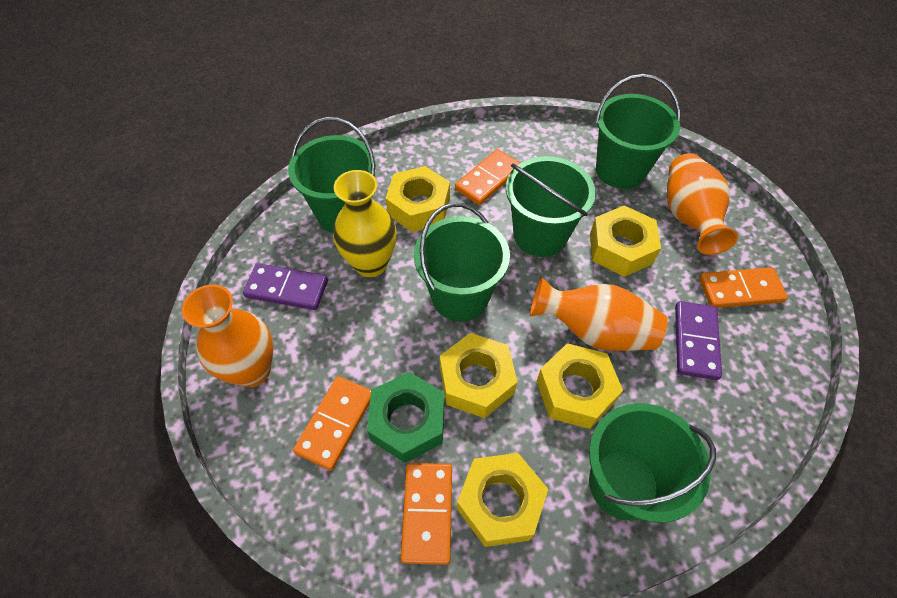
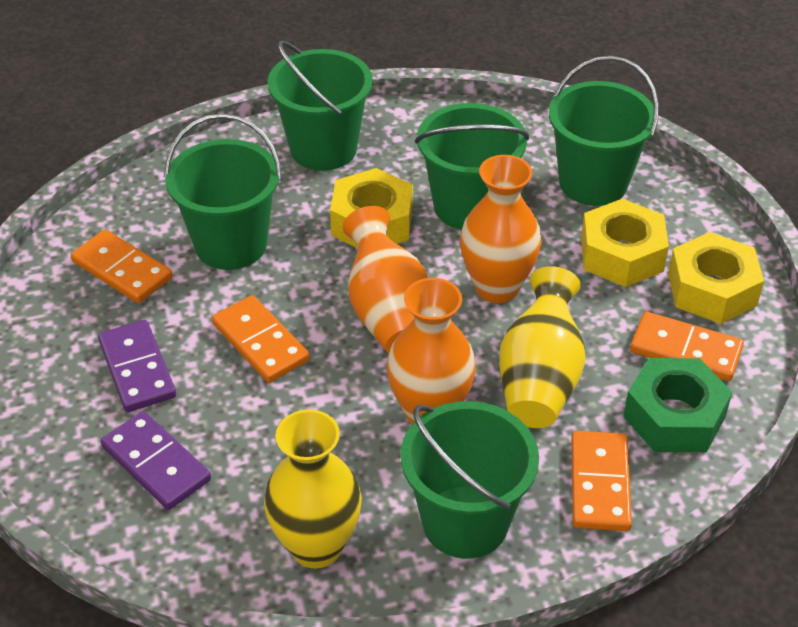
yellow nut: 5 -> 3
yellow vase: 1 -> 2

